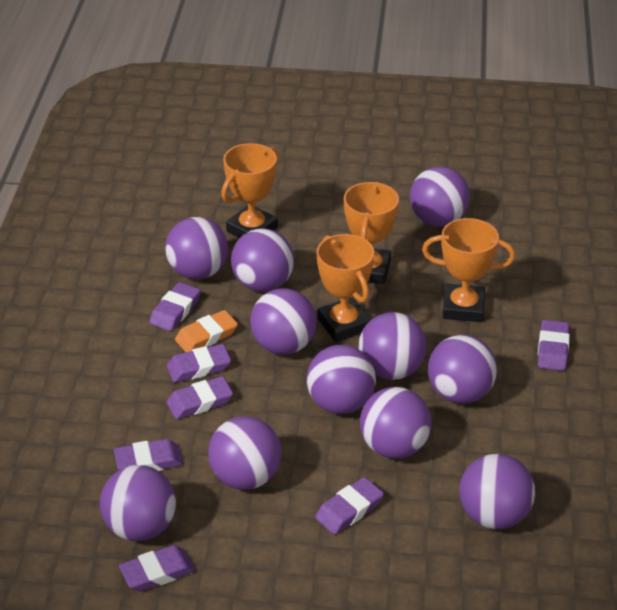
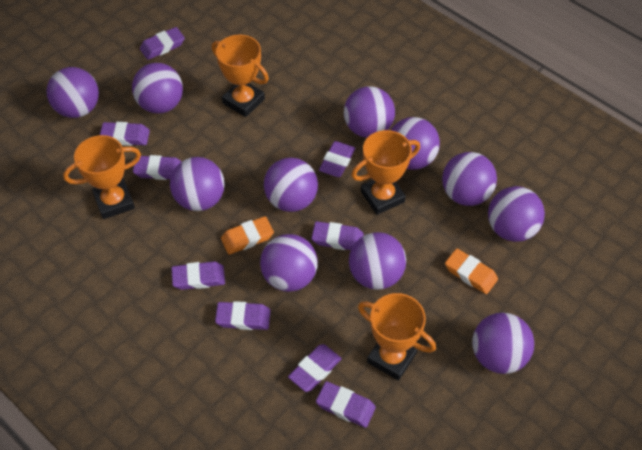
orange eraser: 1 -> 2
purple eraser: 7 -> 9

